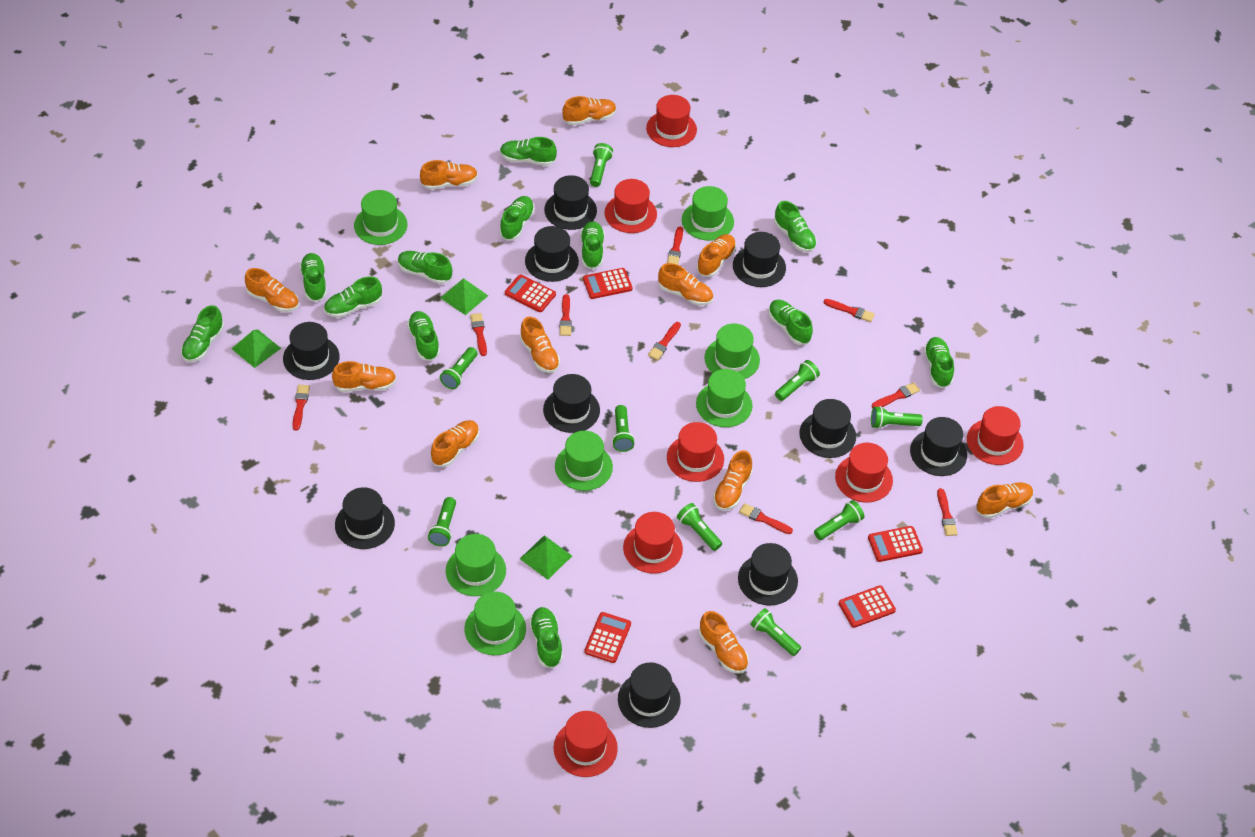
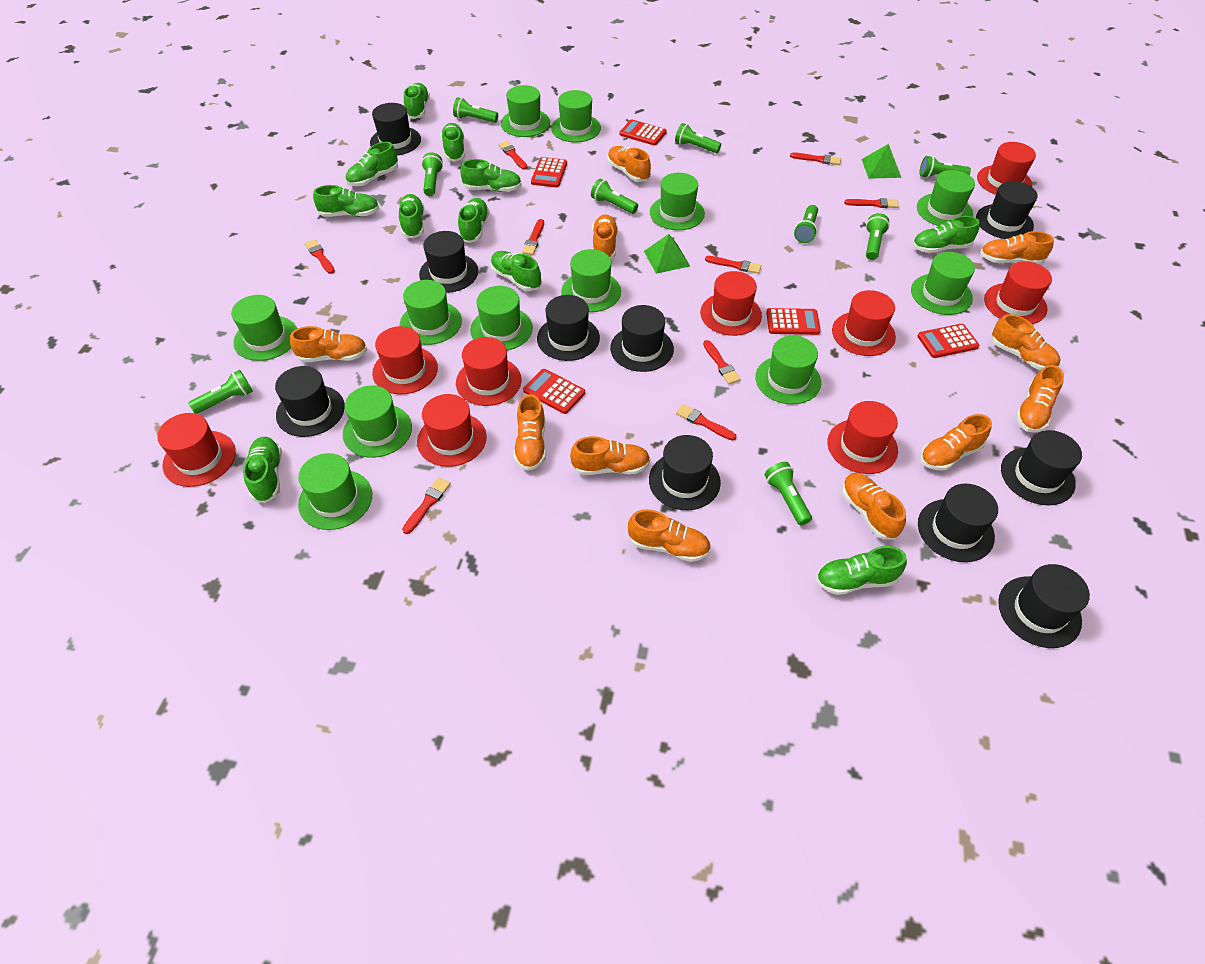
green hat: 7 -> 12
green pyramid: 3 -> 2
green shoe: 12 -> 11
red hat: 7 -> 9

